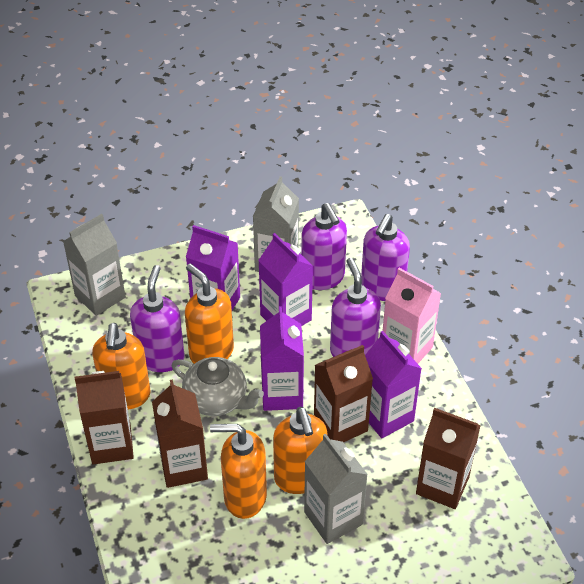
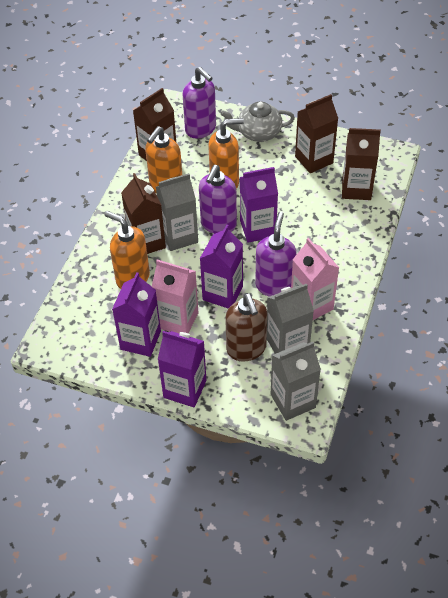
brown soap dispenser: 0 -> 1
orange soap dispenser: 4 -> 3
pink carton: 1 -> 2
purple soap dispenser: 4 -> 3

